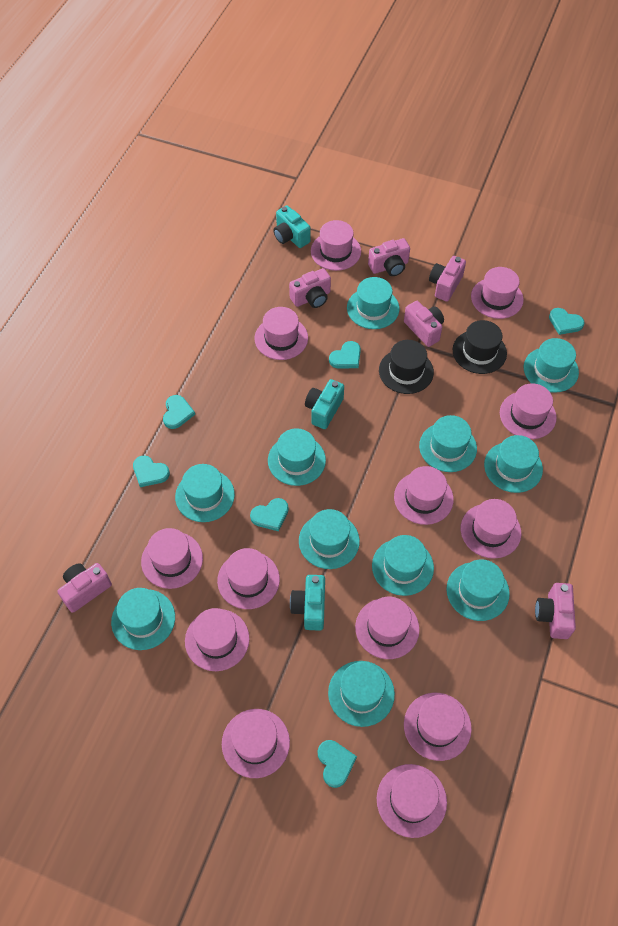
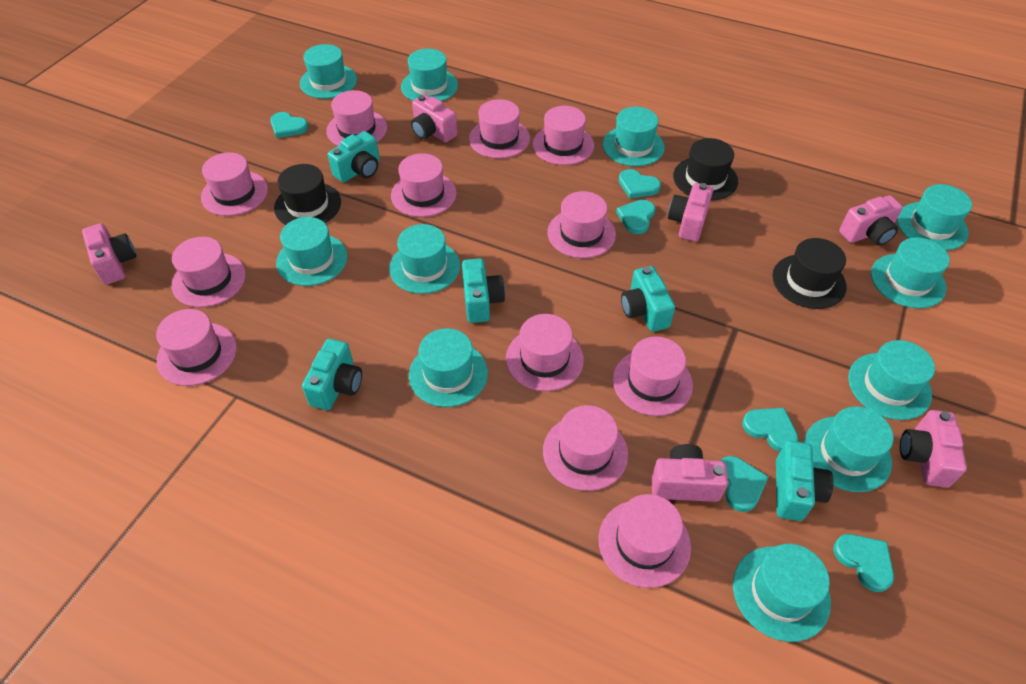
black hat: 2 -> 3
pink hat: 13 -> 12
turquoise camera: 3 -> 5

